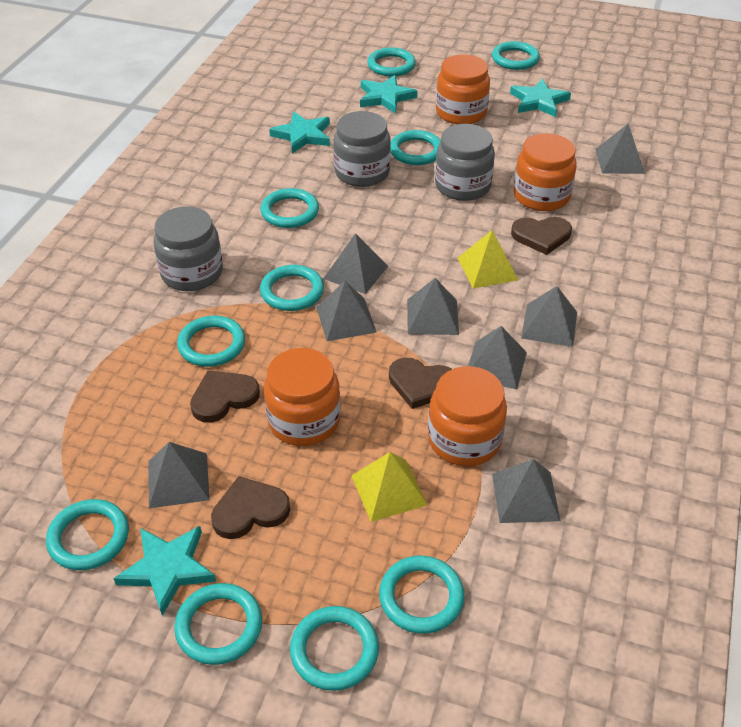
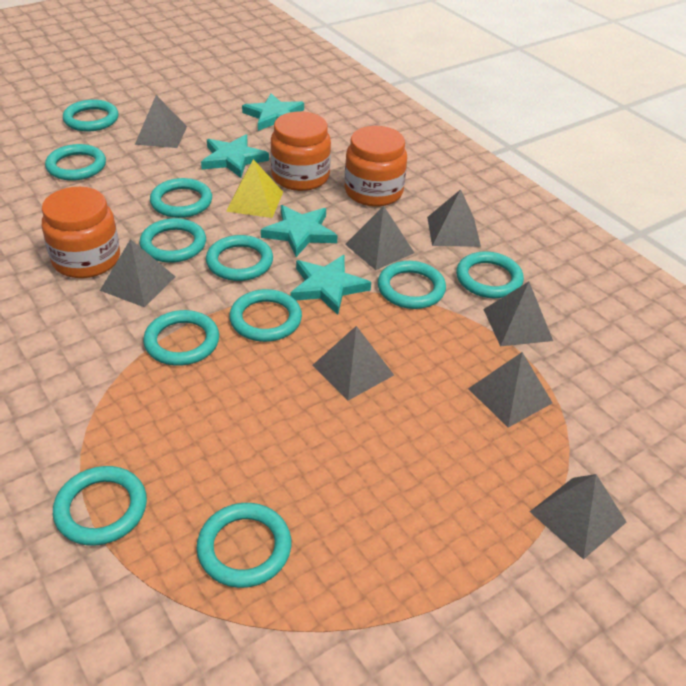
brown heart: 4 -> 0
grey jar: 3 -> 0
orange jar: 4 -> 3
turquoise ring: 10 -> 11
yellow pyramid: 2 -> 1

